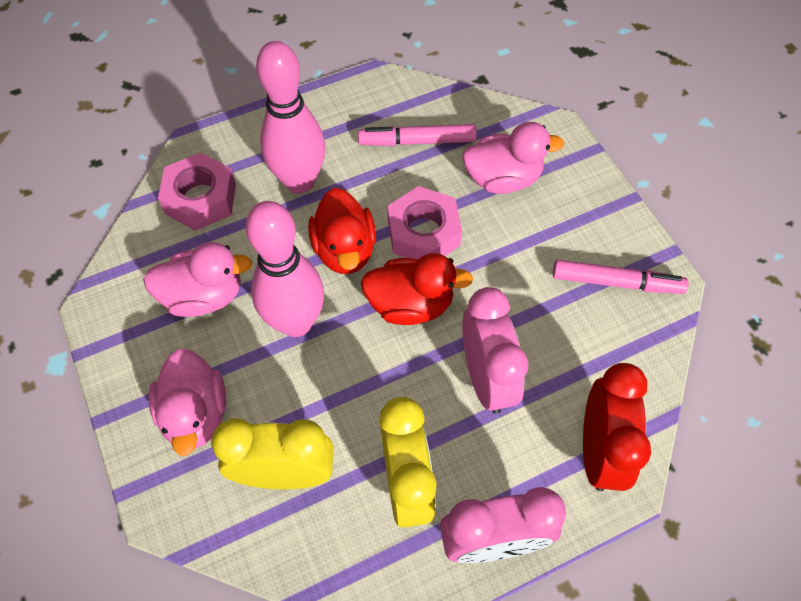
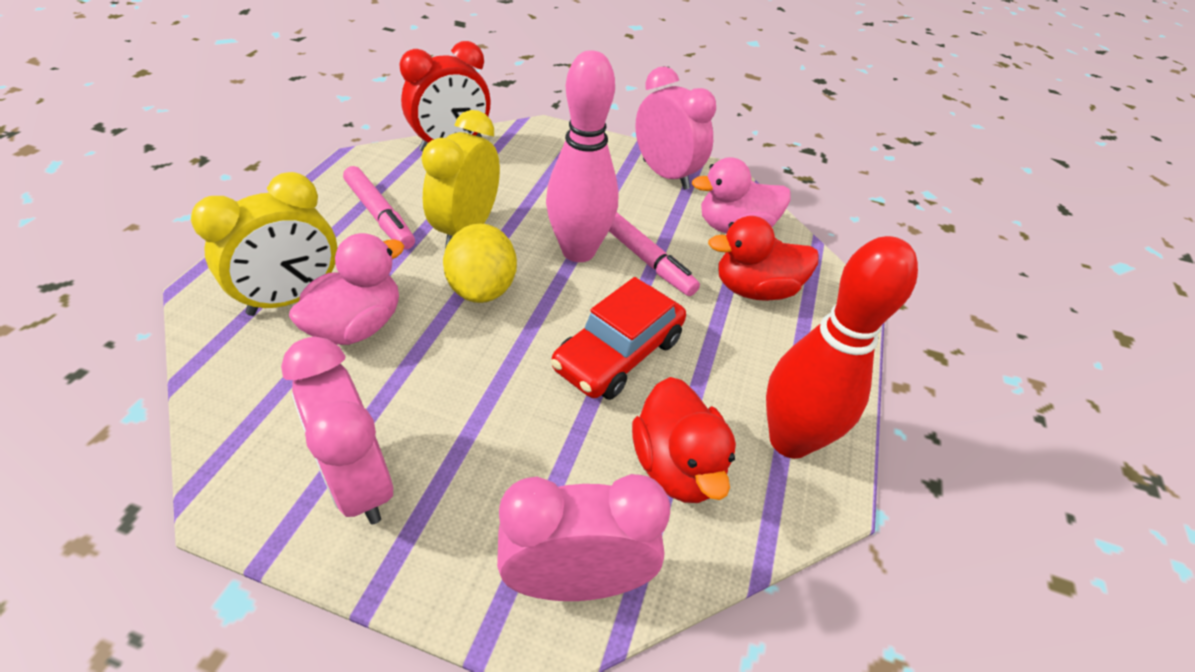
pink bowling pin: 2 -> 1
pink clock: 2 -> 3
pink duck: 3 -> 2
pink nut: 2 -> 0
red bowling pin: 0 -> 1
red car: 0 -> 1
yellow lemon: 0 -> 1

